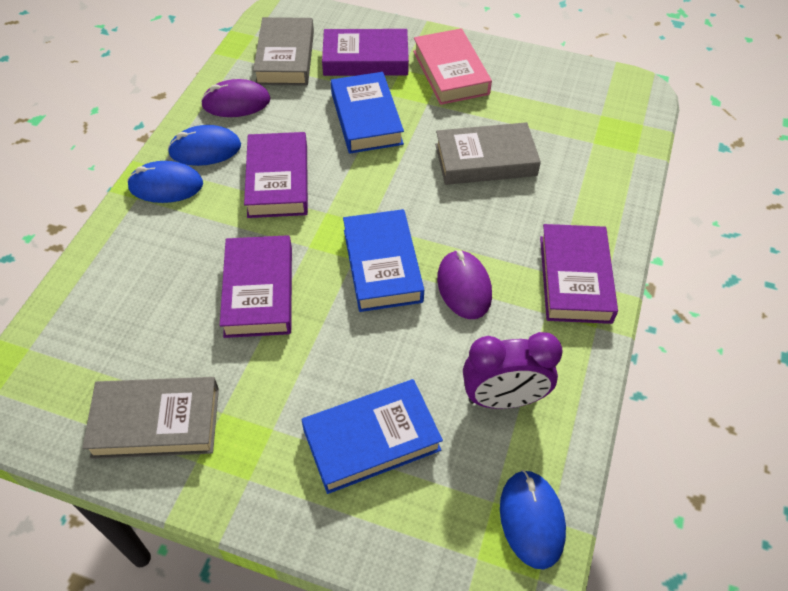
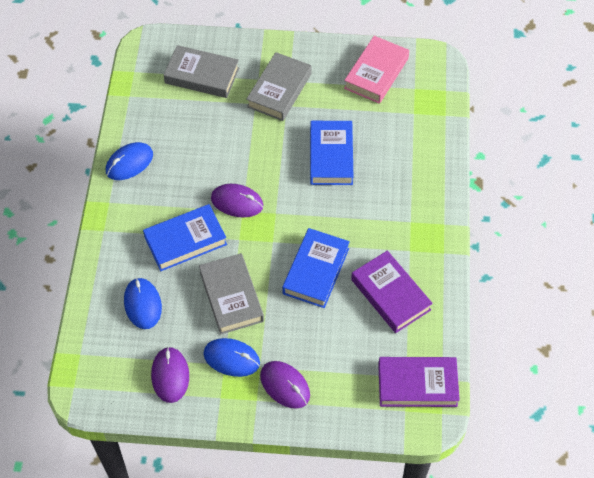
purple book: 4 -> 2
purple clock: 1 -> 0
purple mouse: 2 -> 3

